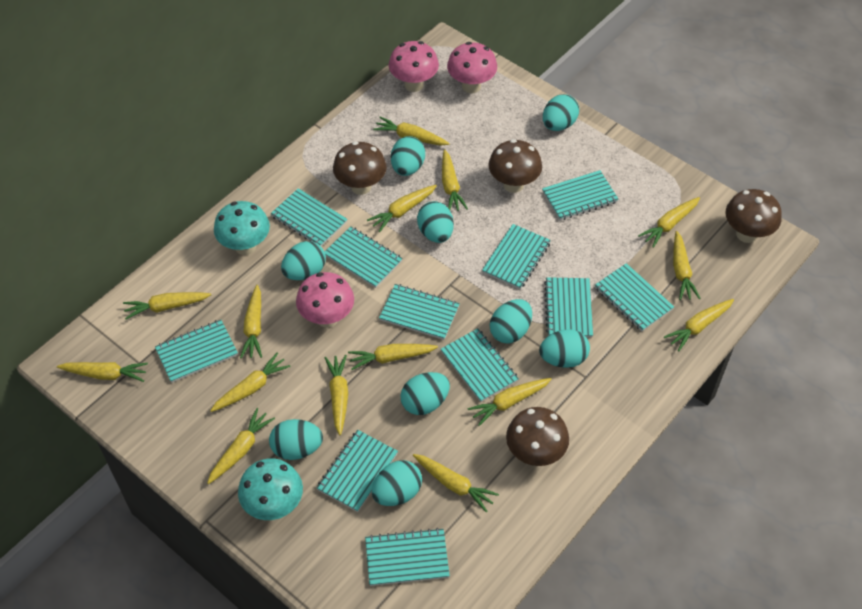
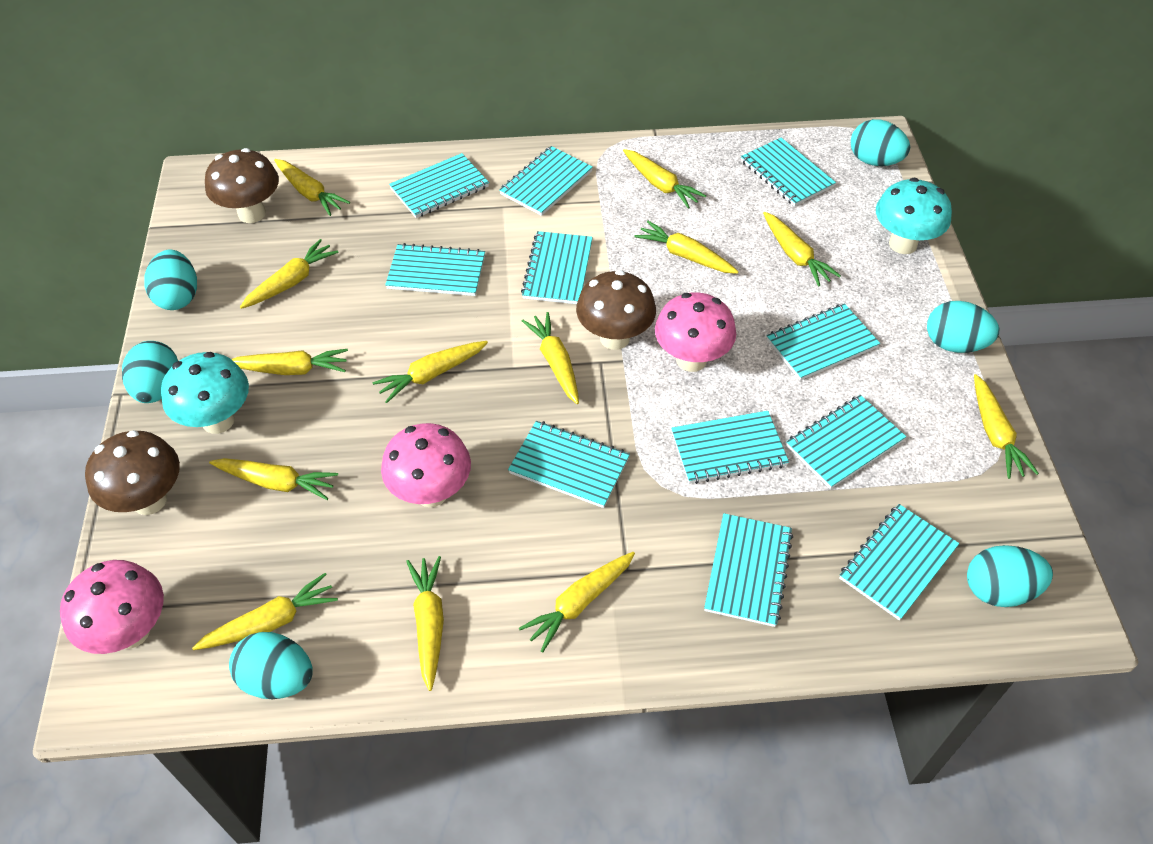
brown mushroom: 4 -> 3
turquoise egg: 9 -> 6
yellow carrot: 15 -> 13

